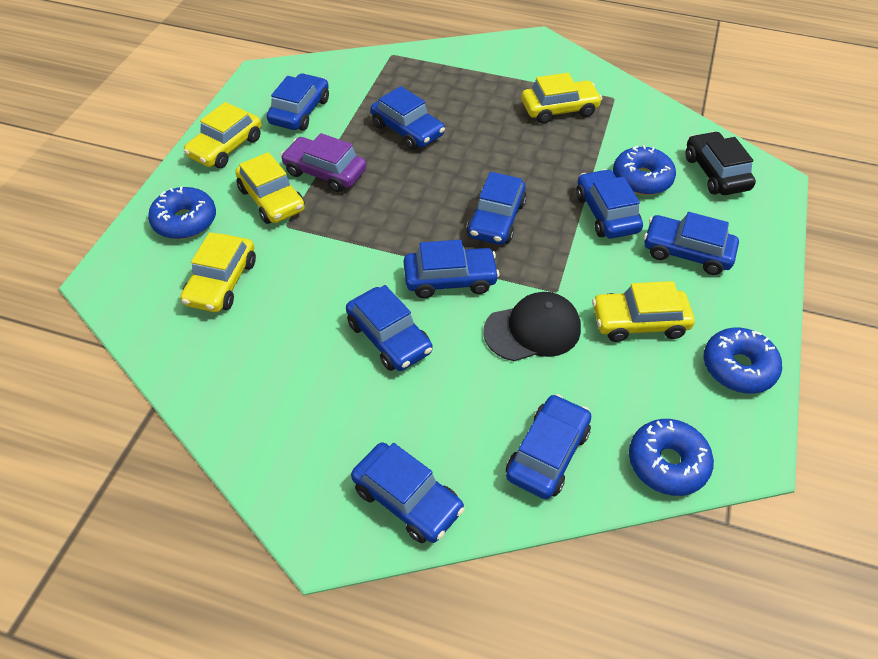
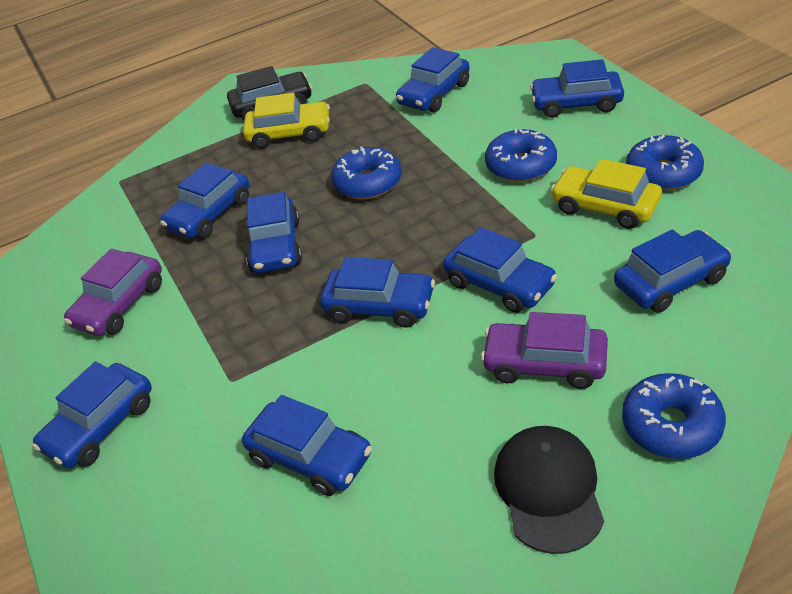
purple car: 1 -> 2
yellow car: 5 -> 2

